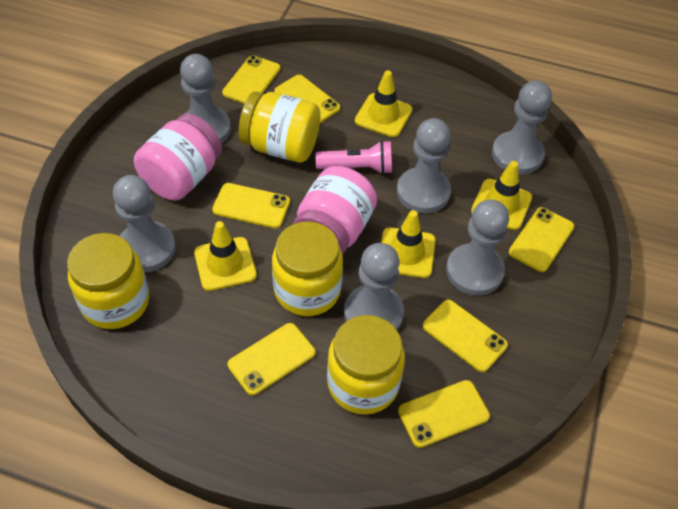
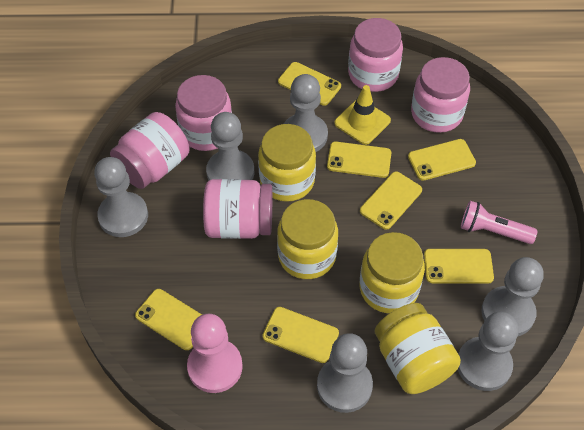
pink jar: 2 -> 5
pink pawn: 0 -> 1
yellow traffic cone: 4 -> 1

